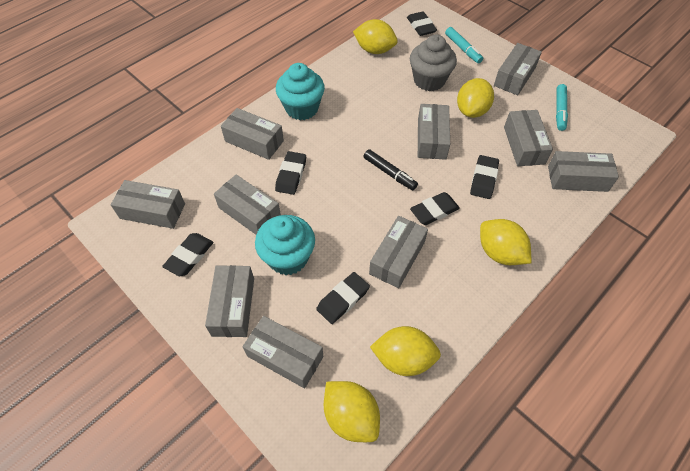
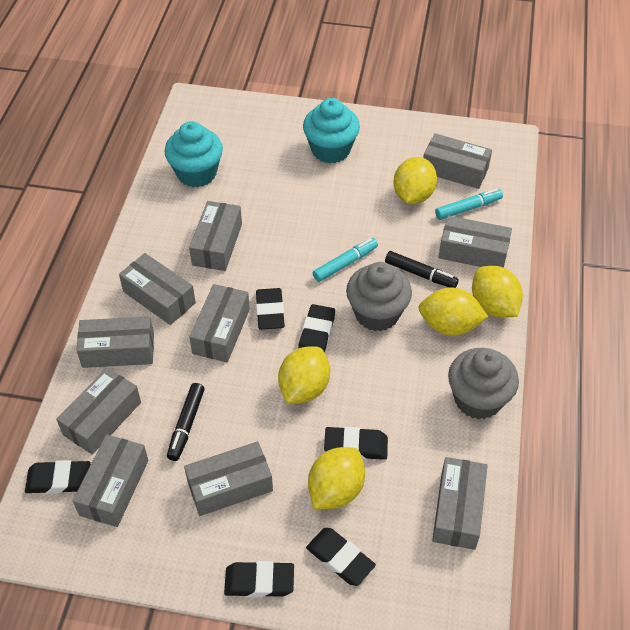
black marker: 1 -> 2
grey cupcake: 1 -> 2

